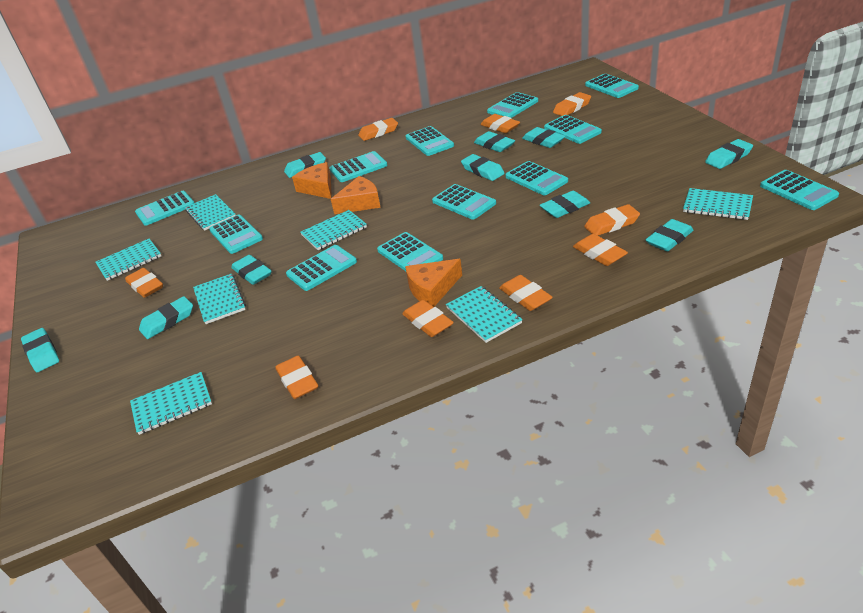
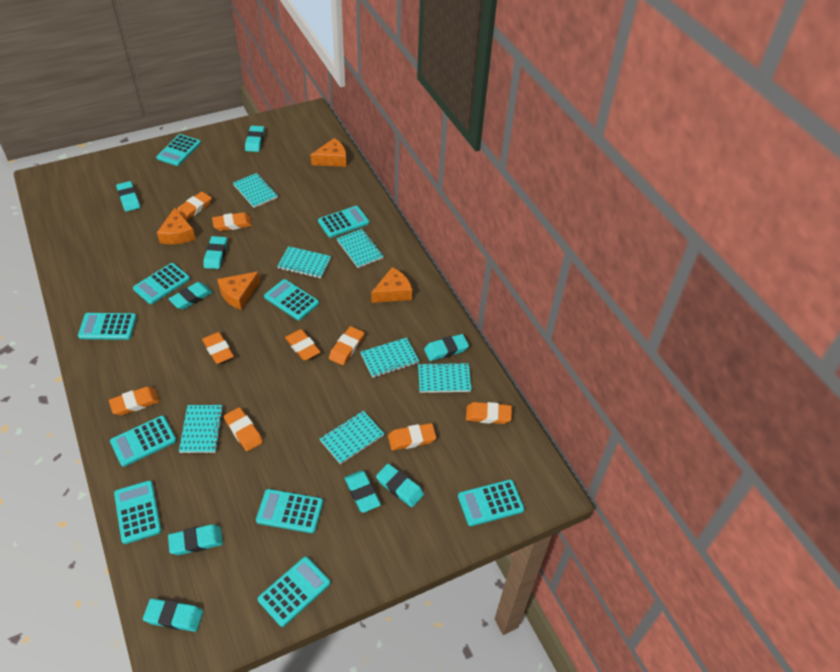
orange cheese: 3 -> 4
turquoise calculator: 12 -> 10
turquoise eraser: 10 -> 9

